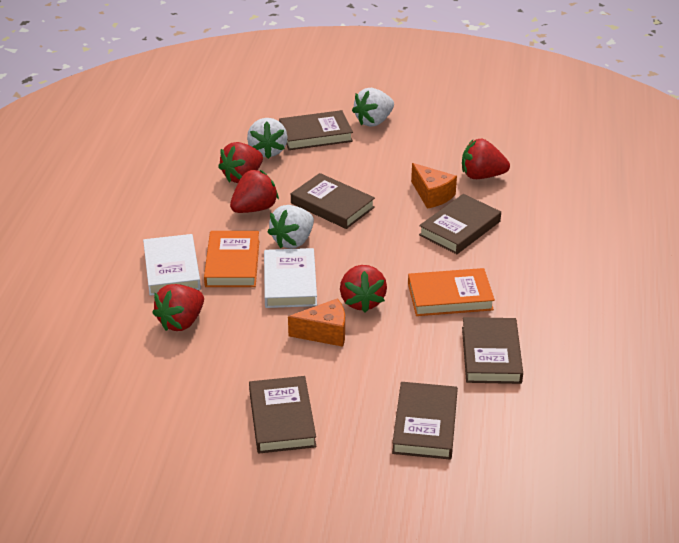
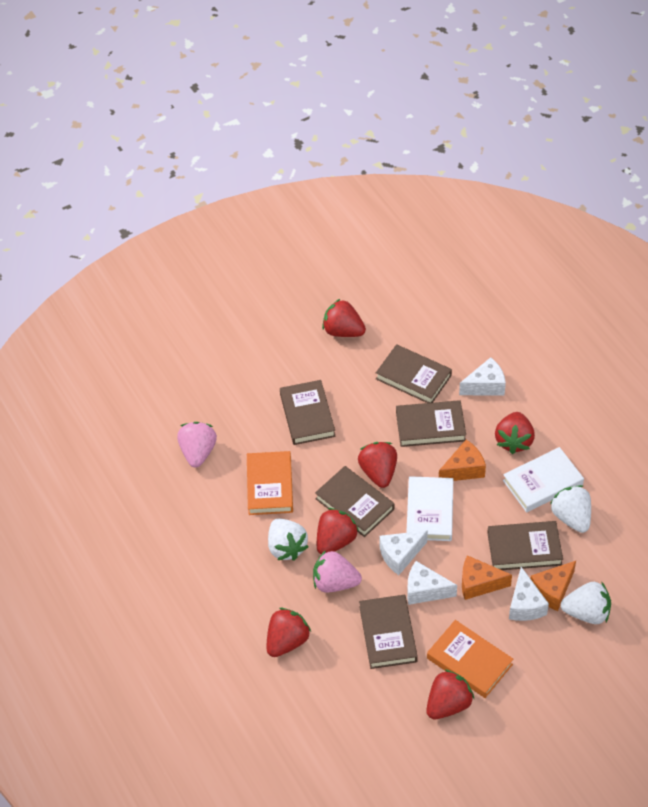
orange cheese: 2 -> 3
pink strawberry: 0 -> 2
red strawberry: 5 -> 6
white cheese: 0 -> 4

